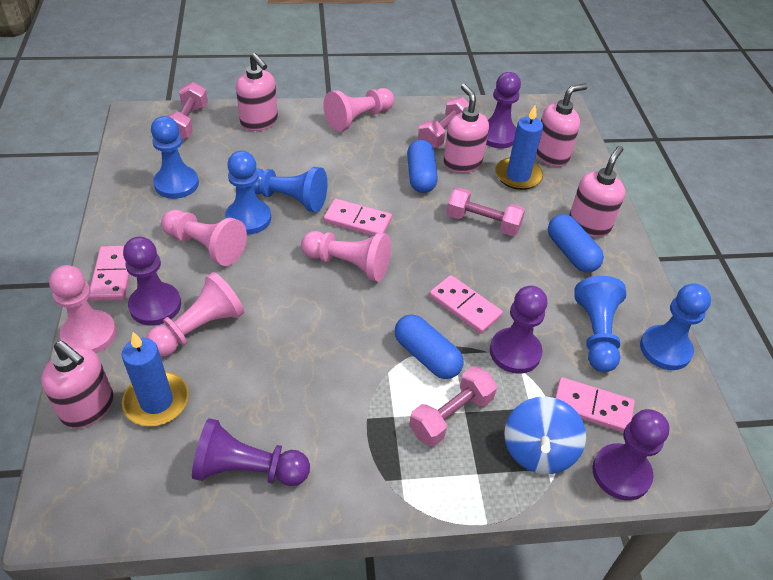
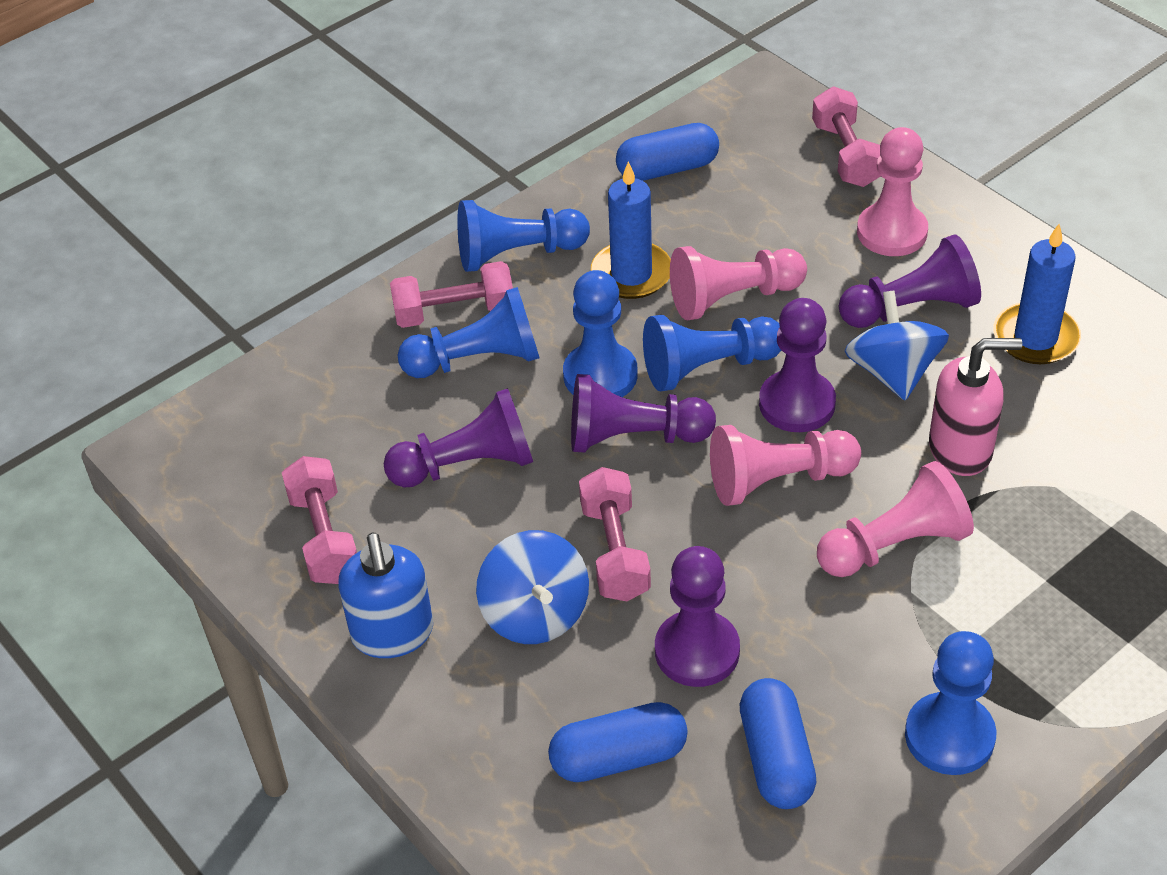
blue soap dispenser: 0 -> 1
blue spinning top: 1 -> 2
pink domino: 4 -> 0
pink pawn: 5 -> 4
pink soap dispenser: 5 -> 1

